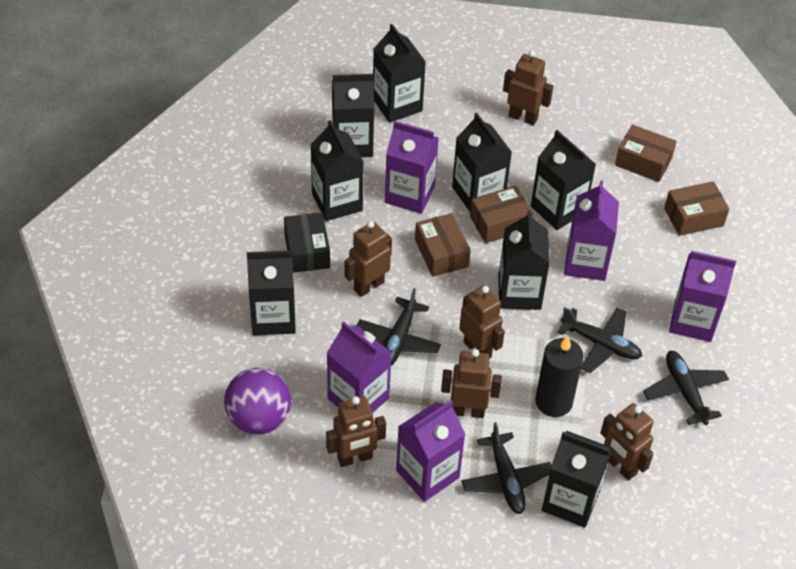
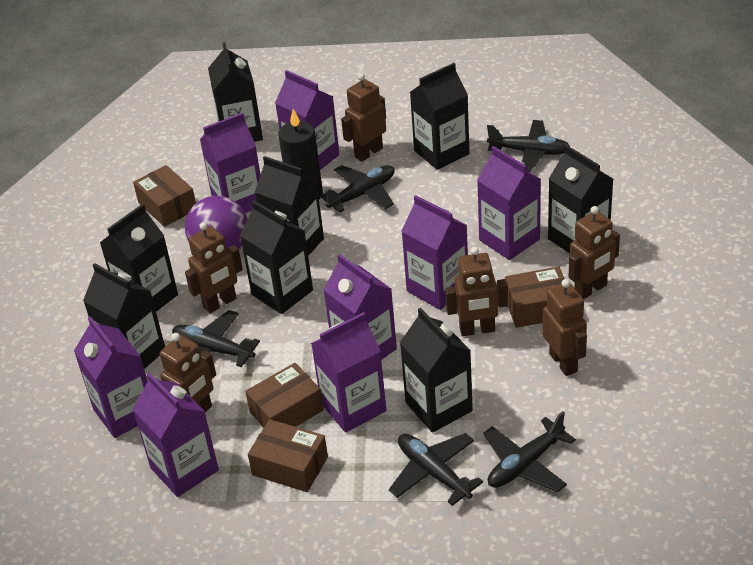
black box: 1 -> 0
black plane: 4 -> 5
purple carton: 5 -> 8

